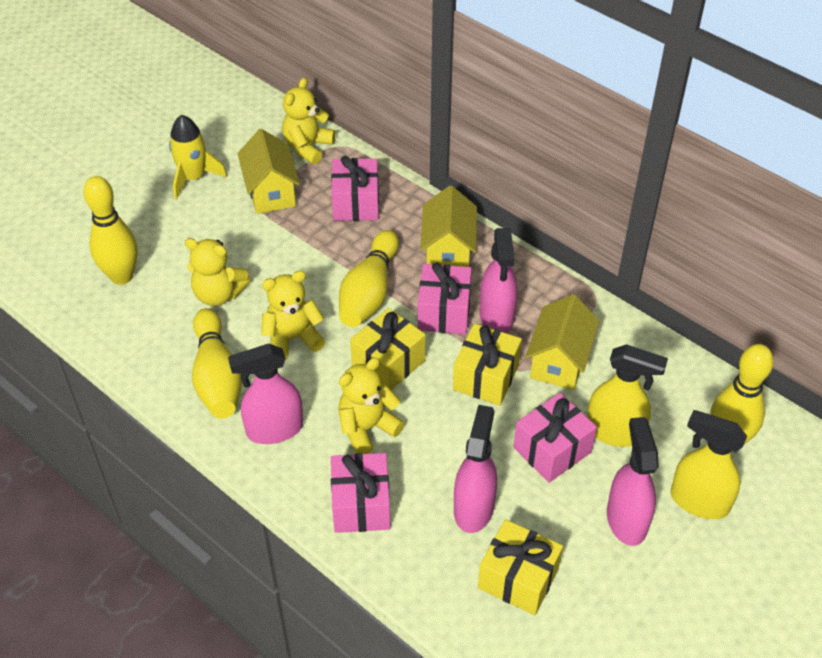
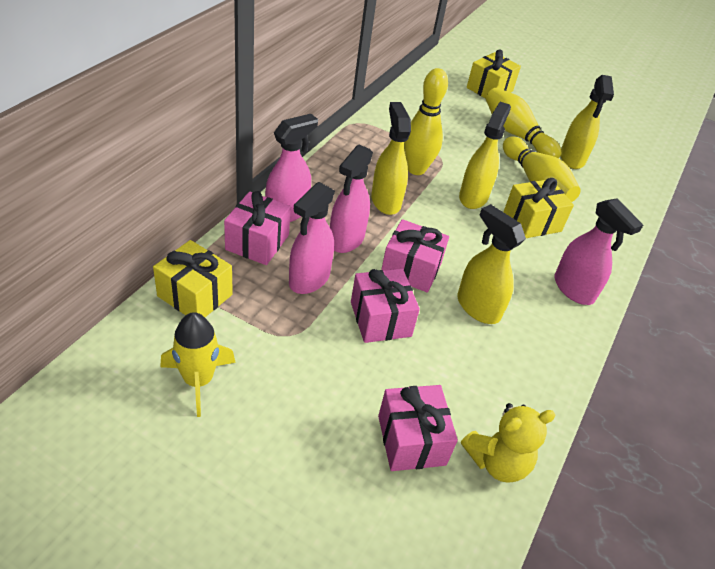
yellow bowling pin: 4 -> 3
yellow house: 3 -> 0
yellow spray bottle: 2 -> 4
yellow teddy bear: 4 -> 1

